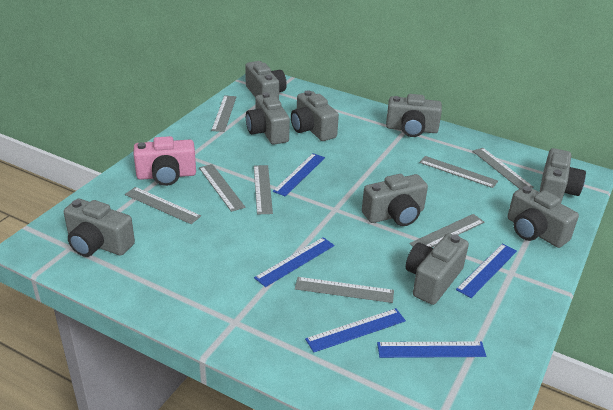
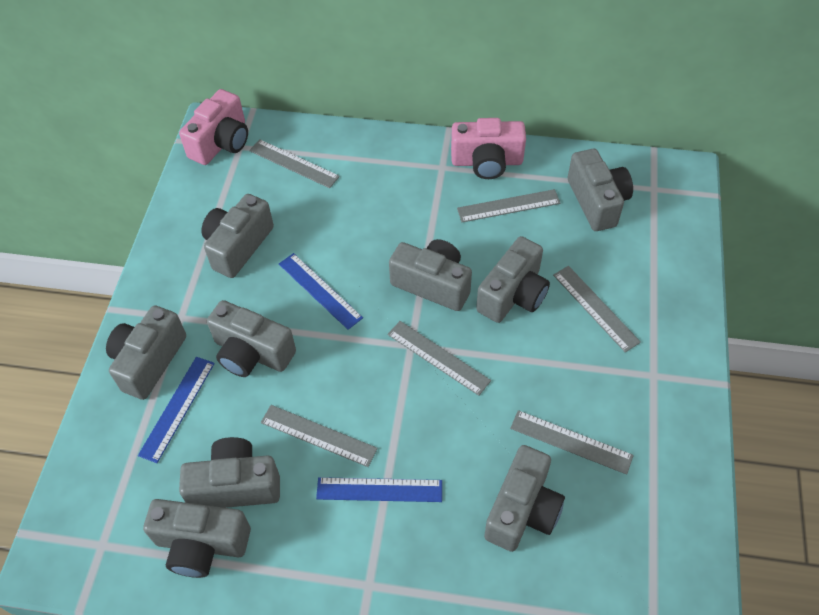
blue ruler: 5 -> 3
grey ruler: 8 -> 6
pink camera: 1 -> 2

